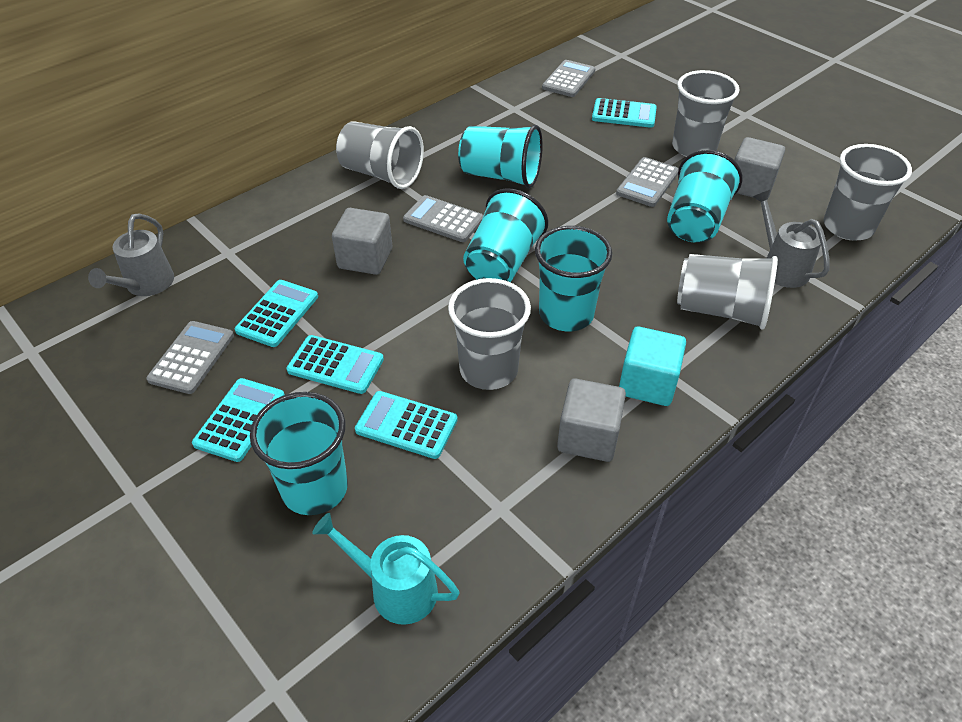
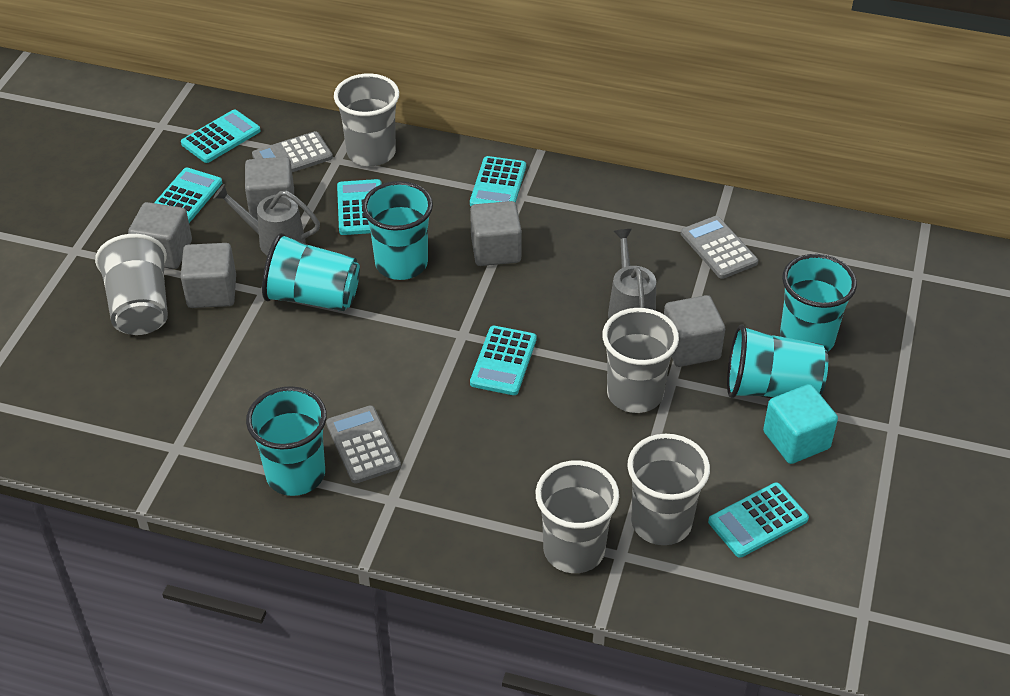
grey calculator: 4 -> 3
grey cube: 3 -> 5
turquoise calculator: 5 -> 6
turquoise watering can: 1 -> 0

